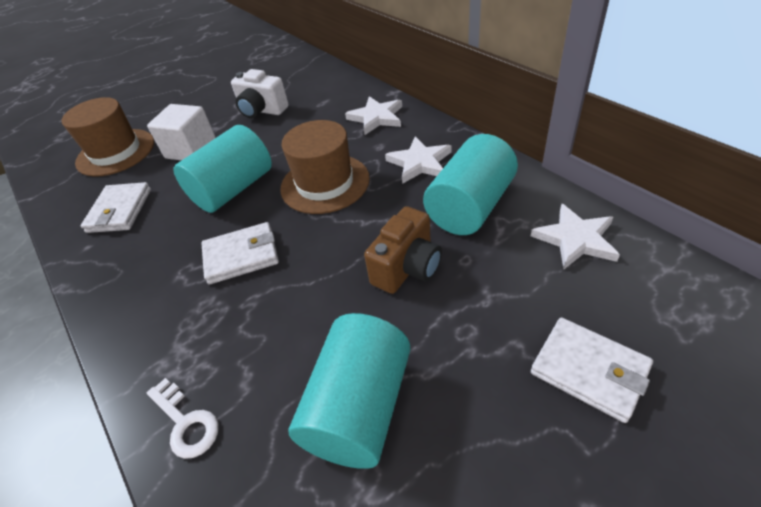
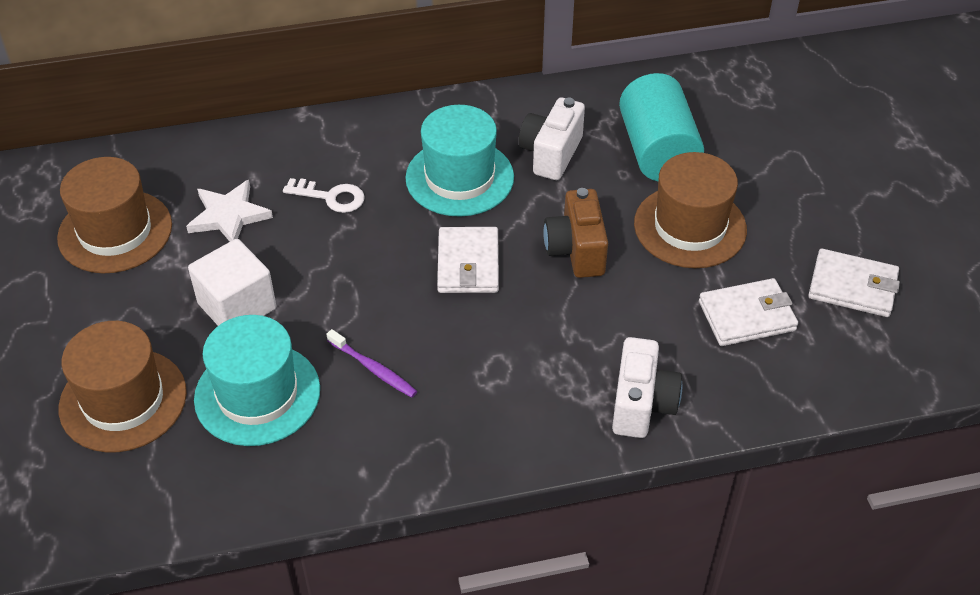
brown hat: 2 -> 3
purple toothbrush: 0 -> 1
turquoise cylinder: 3 -> 1
turquoise hat: 0 -> 2
white camera: 1 -> 2
white star: 3 -> 1

